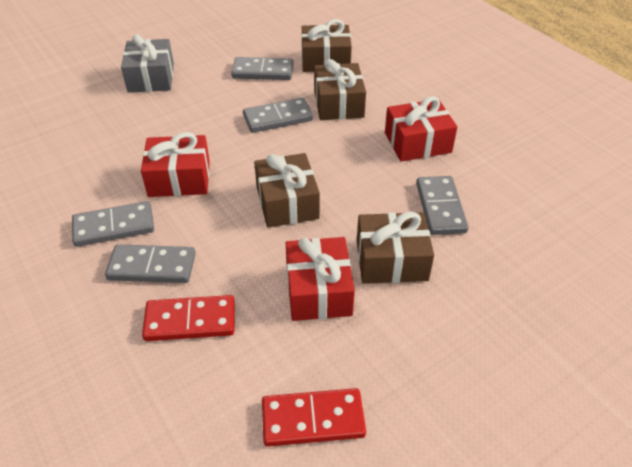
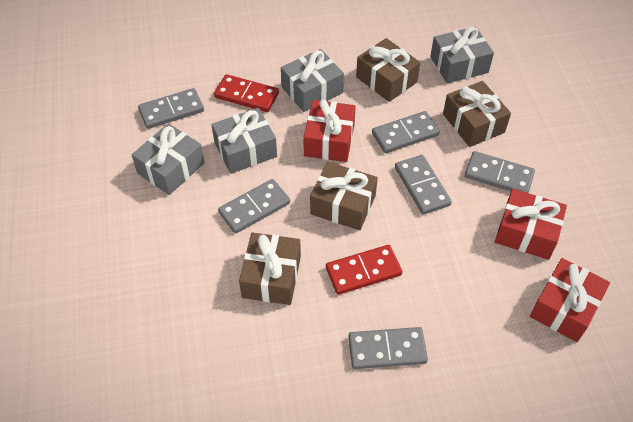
grey domino: 5 -> 6
grey gift: 1 -> 4

